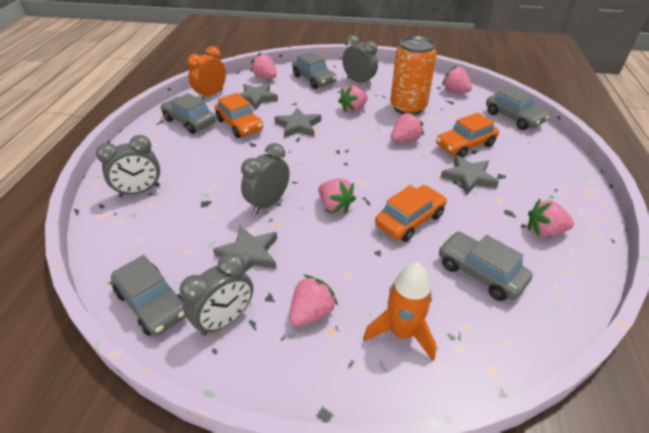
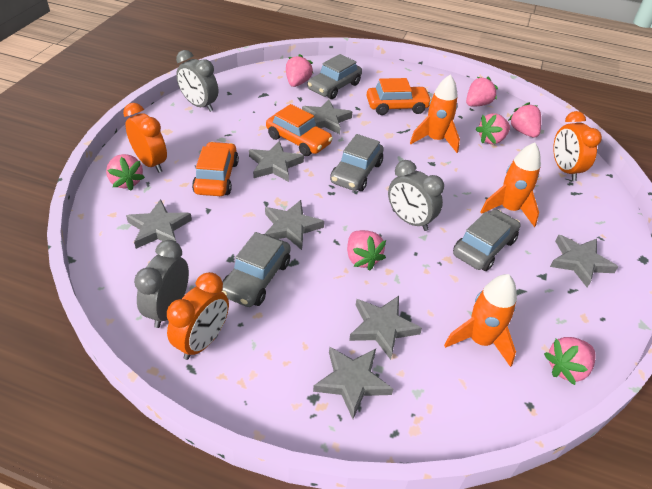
grey car: 5 -> 4
grey clock: 4 -> 3
grey star: 4 -> 7
orange can: 1 -> 0
orange clock: 1 -> 3
orange rocket: 1 -> 3

